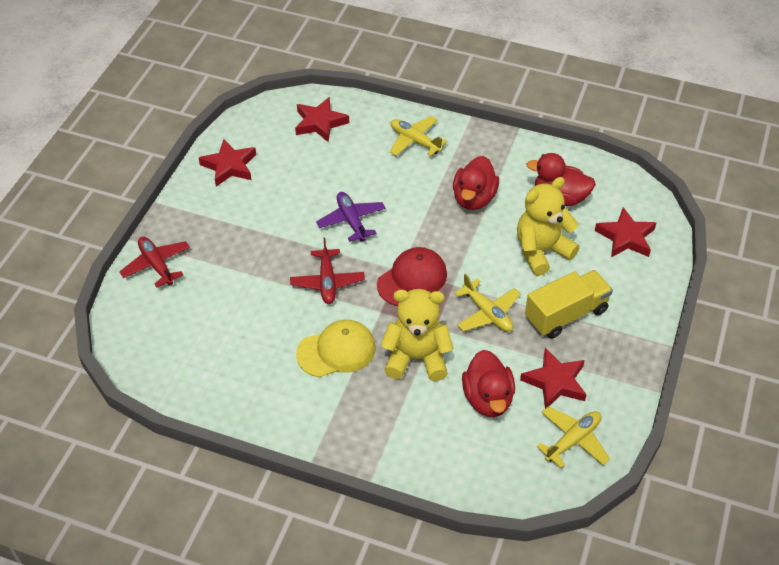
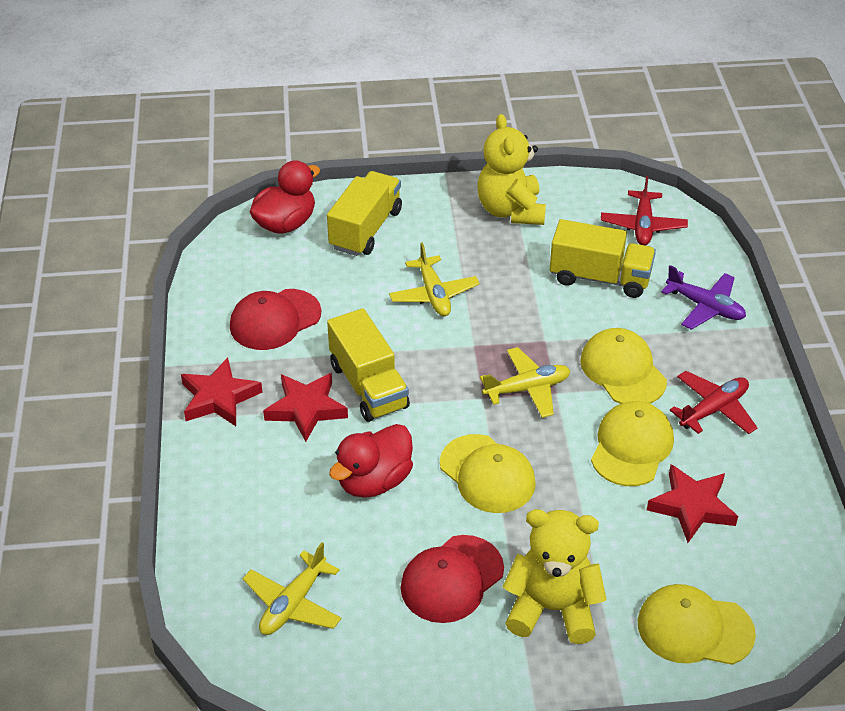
red cap: 1 -> 2
red duck: 3 -> 2
red star: 4 -> 3
yellow cap: 1 -> 4
yellow truck: 1 -> 3

